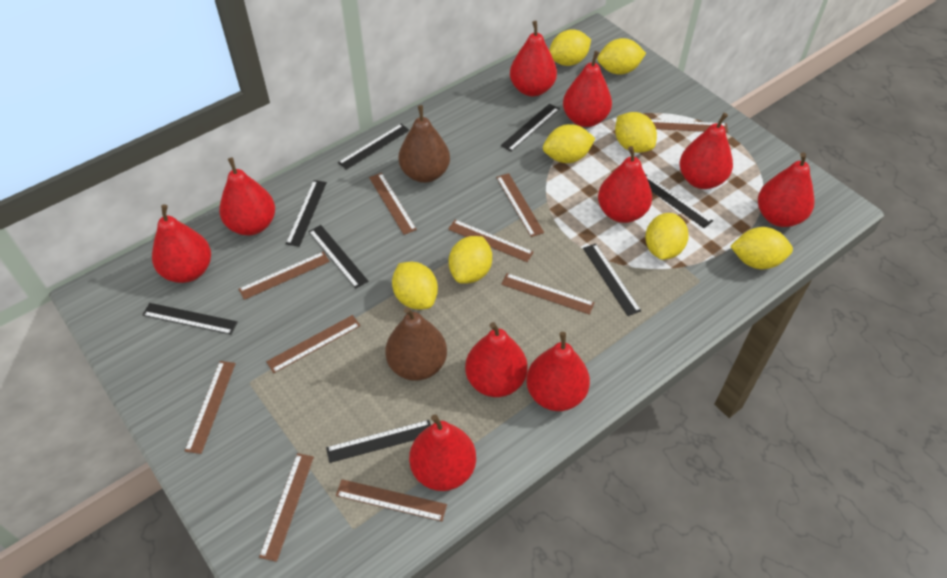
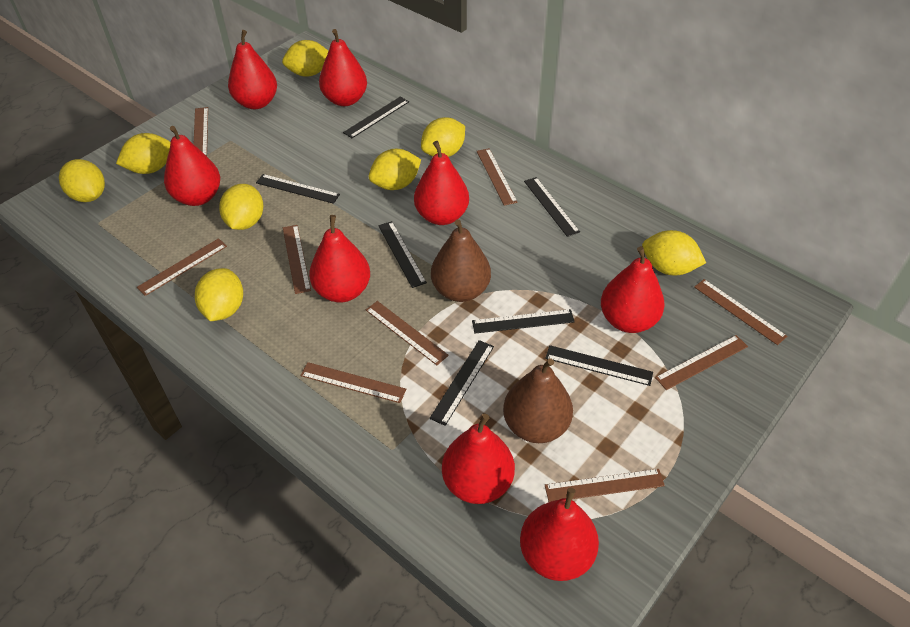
black ruler: 8 -> 7
brown ruler: 10 -> 9
red pear: 10 -> 8

